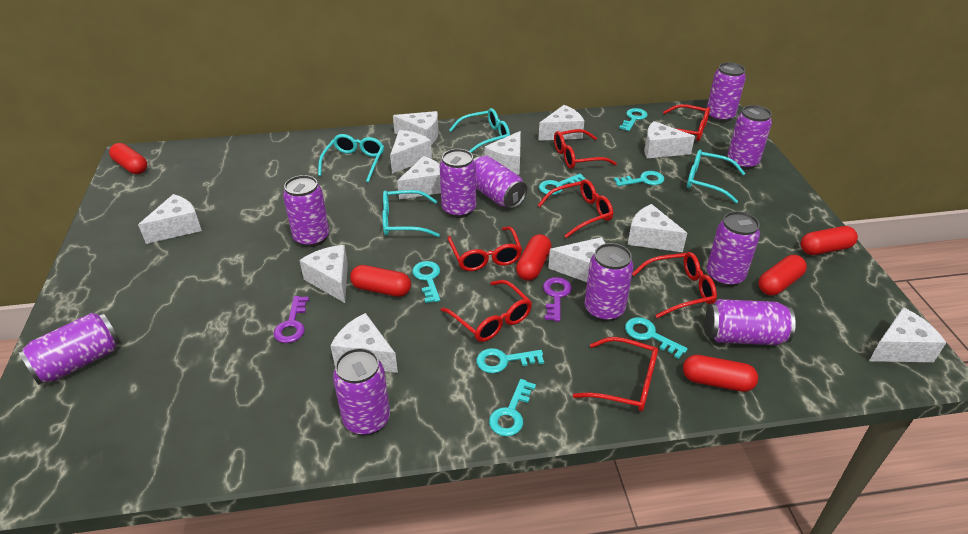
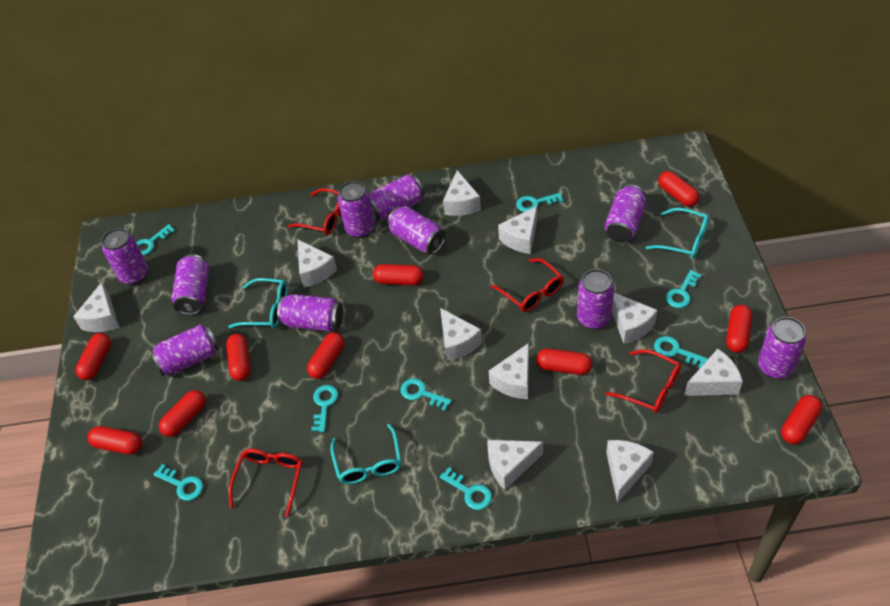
purple key: 2 -> 0
red capsule: 6 -> 10
red glasses: 7 -> 4
turquoise glasses: 4 -> 3
turquoise key: 7 -> 8
white cheese: 12 -> 10

